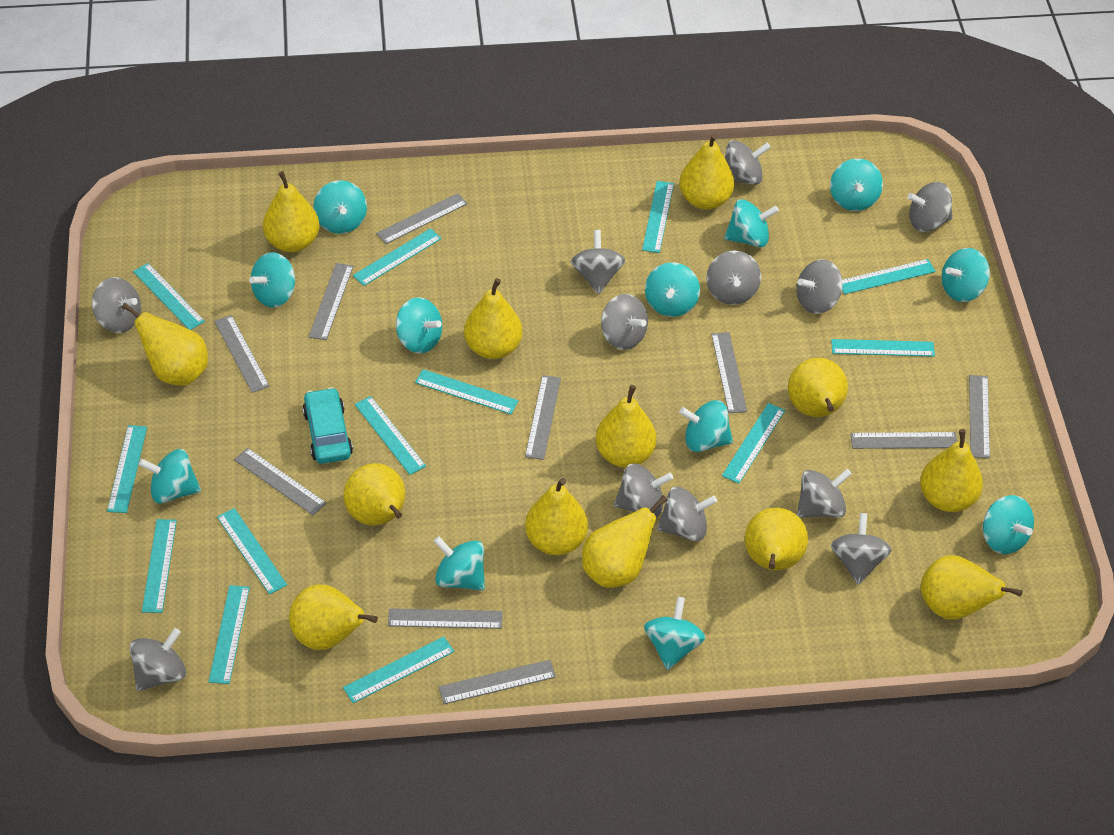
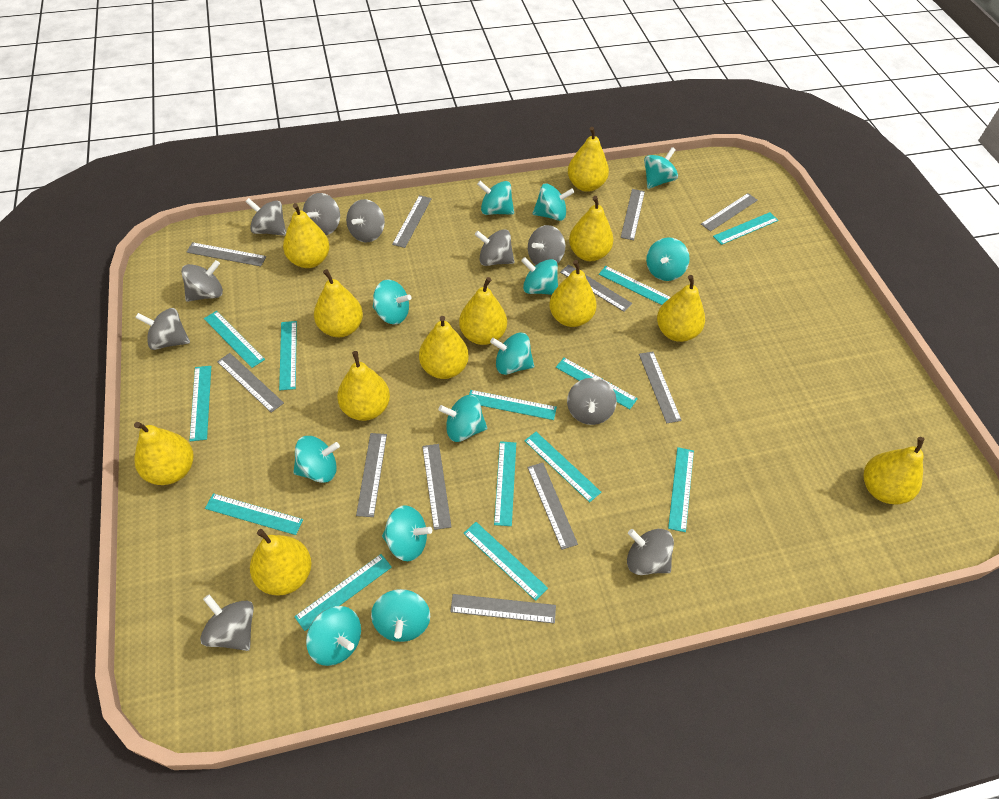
grey ruler: 10 -> 11
grey spinning top: 12 -> 10
turquoise car: 1 -> 0
yellow pear: 13 -> 12

